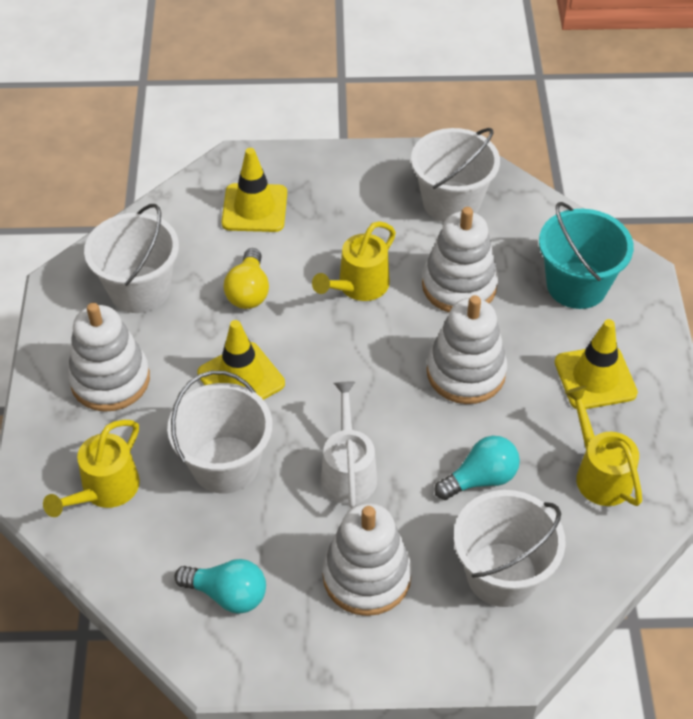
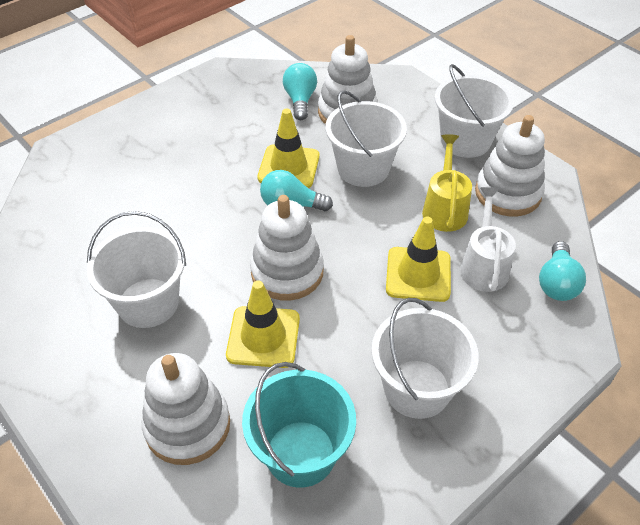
turquoise light bulb: 2 -> 3
yellow light bulb: 1 -> 0
yellow watering can: 3 -> 1

